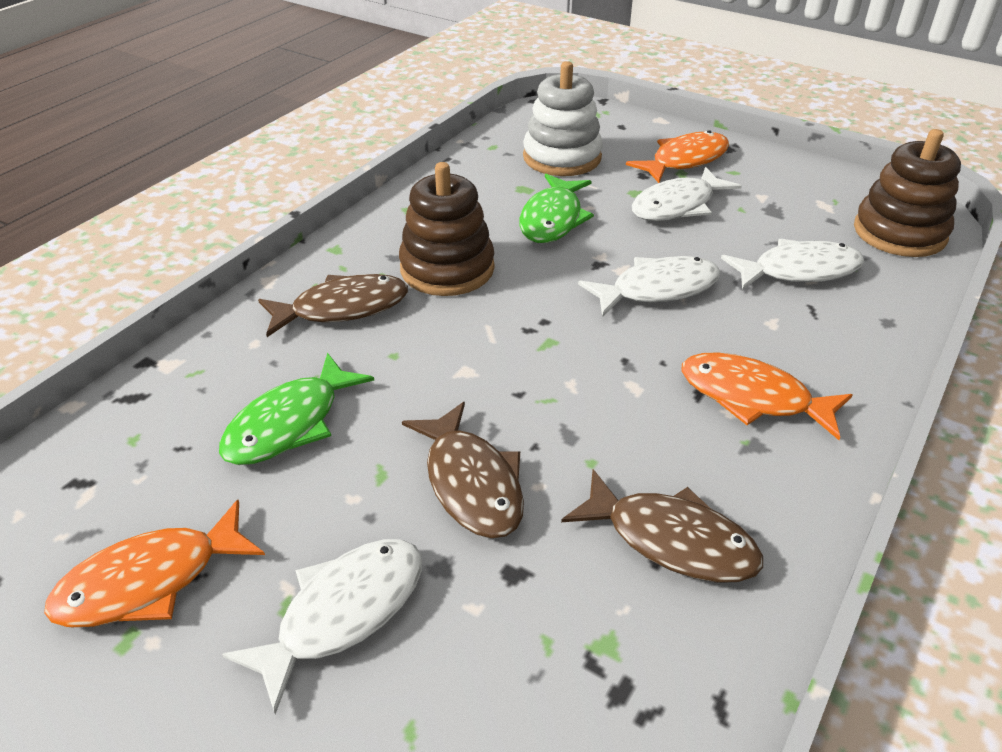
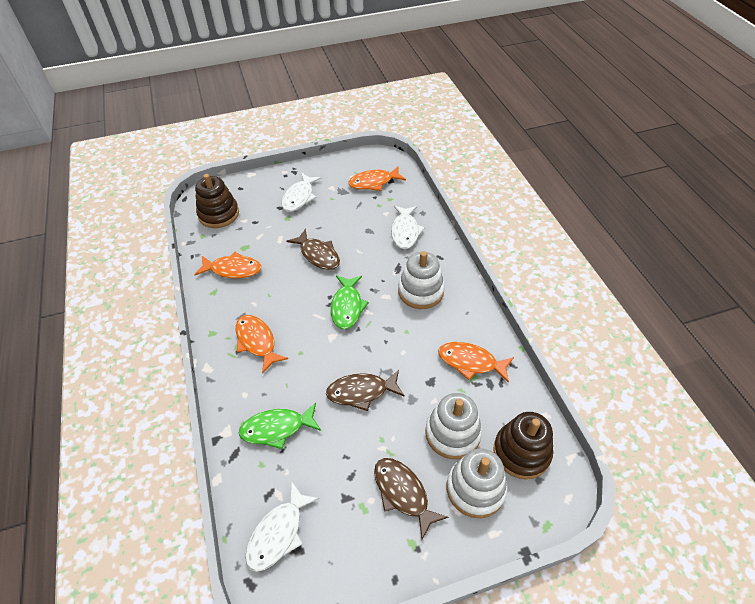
orange fish: 3 -> 4
white fish: 4 -> 3
white stacking toy: 1 -> 3

